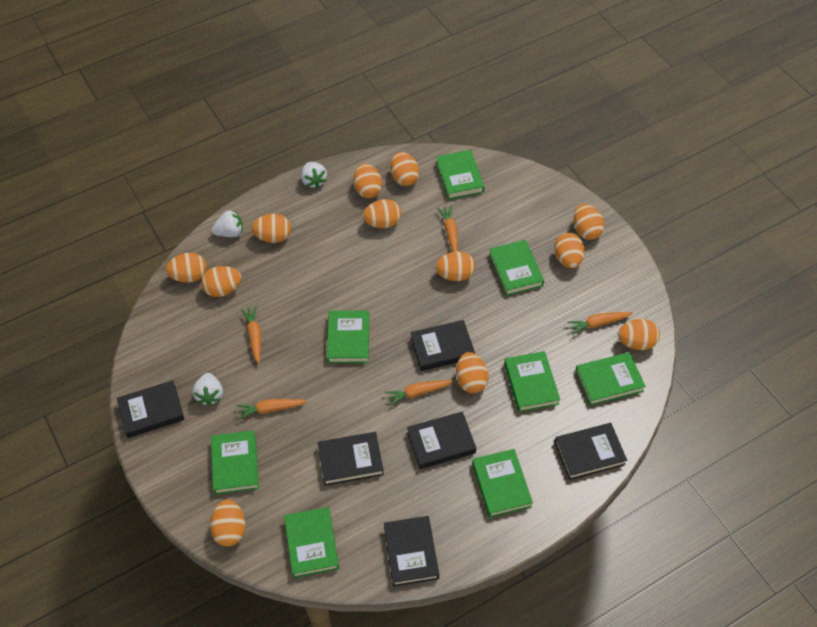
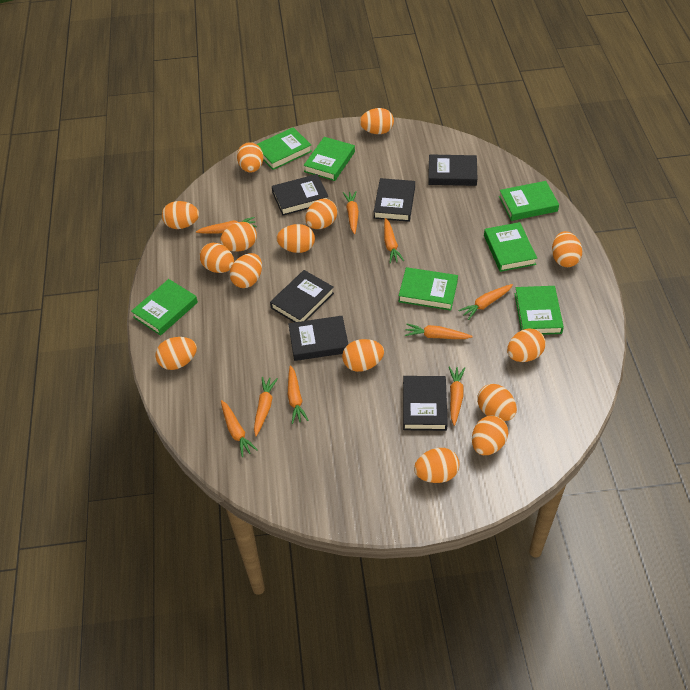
green book: 8 -> 7
orange carrot: 5 -> 9
orange egg: 12 -> 15
white strawberry: 3 -> 0

